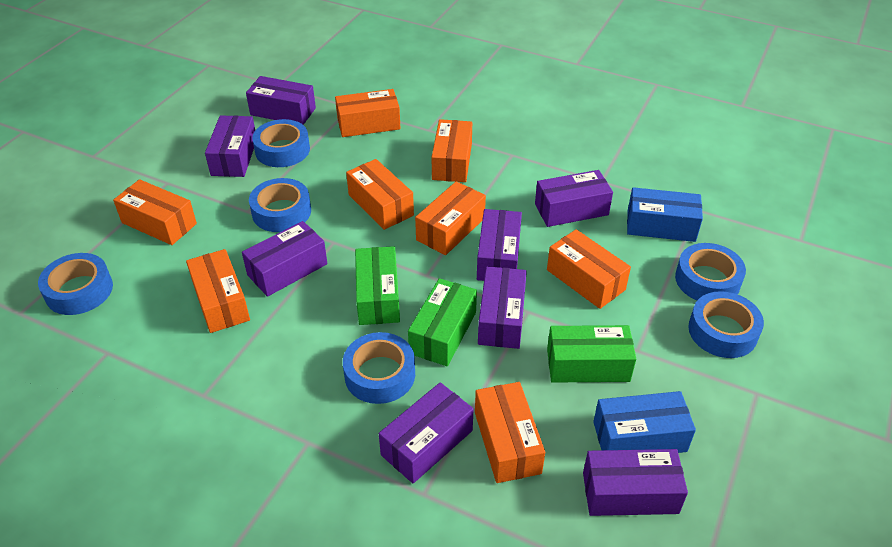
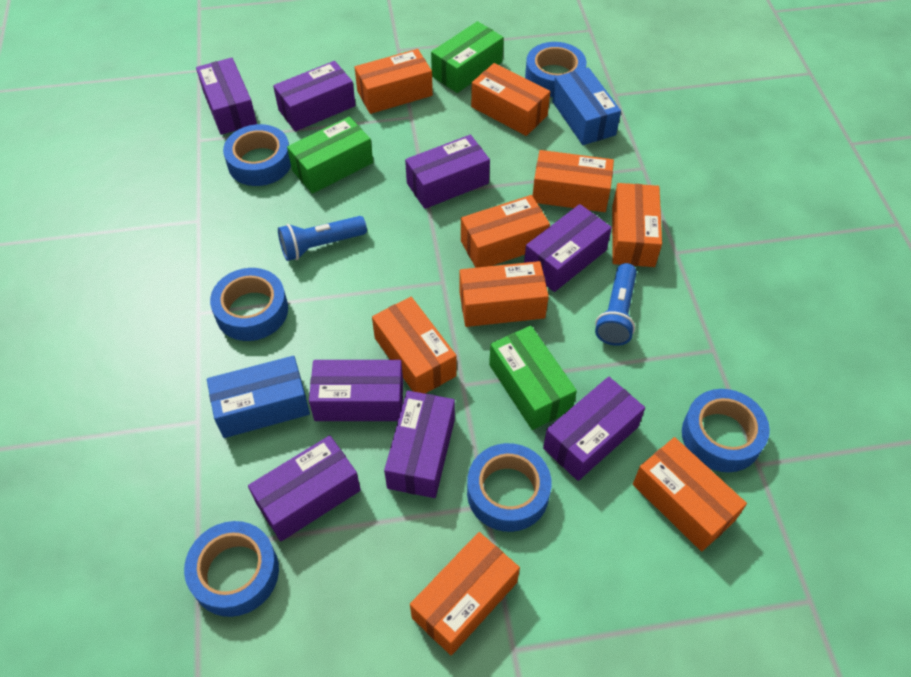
blue flashlight: 0 -> 2
orange box: 8 -> 9

